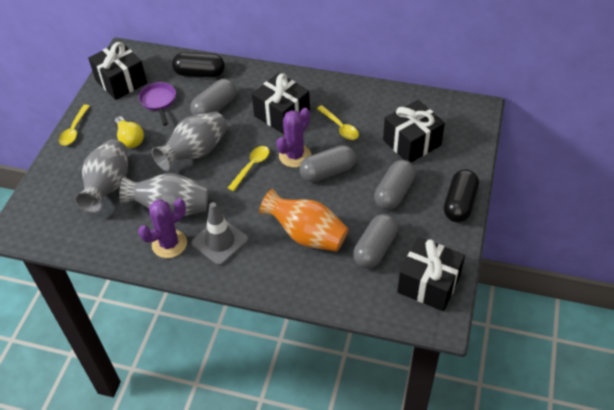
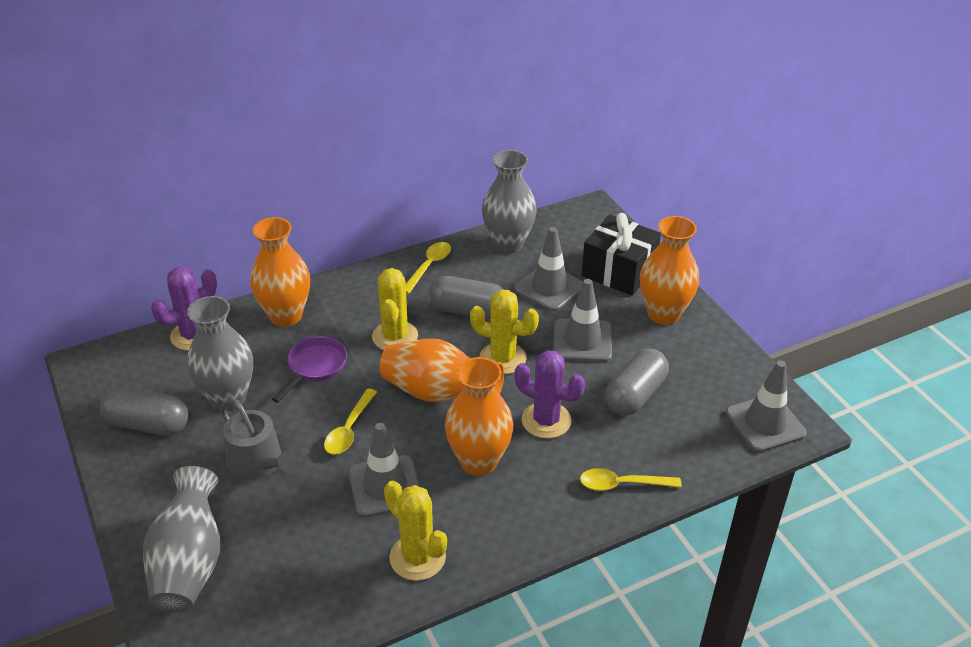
black capsule: 2 -> 0
black gift: 4 -> 1
grey capsule: 4 -> 3
grey traffic cone: 1 -> 4
grey watering can: 0 -> 1
orange vase: 1 -> 4
yellow cactus: 0 -> 3
yellow light bulb: 1 -> 0

